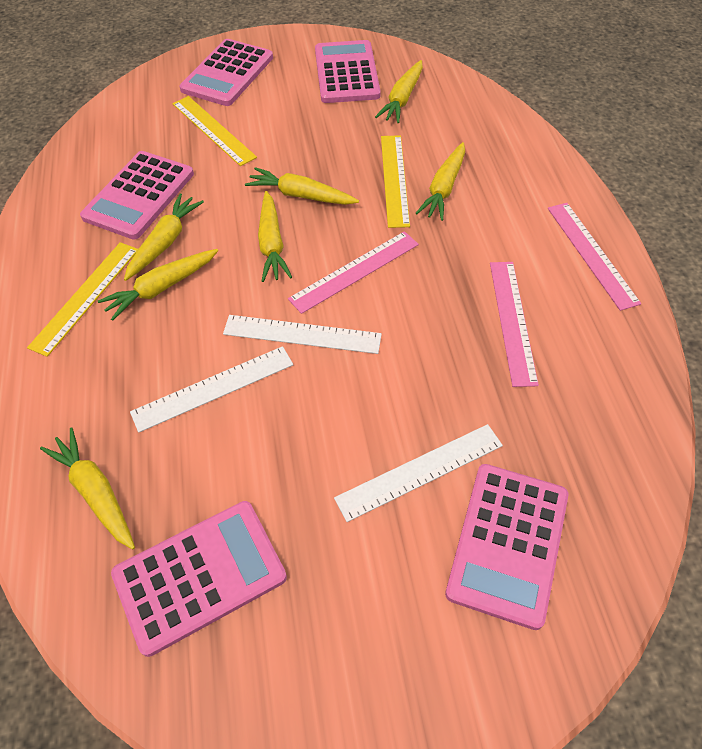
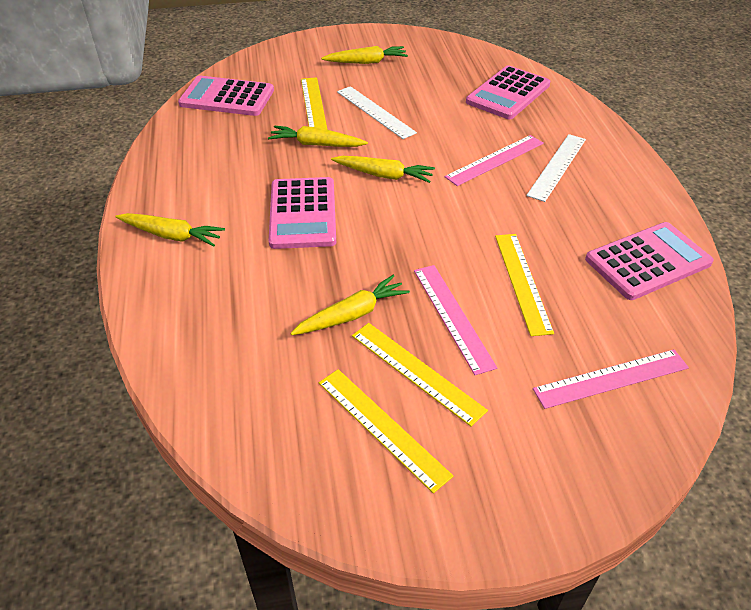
pink calculator: 5 -> 4
white ruler: 3 -> 2
yellow carrot: 7 -> 5
yellow ruler: 3 -> 4

